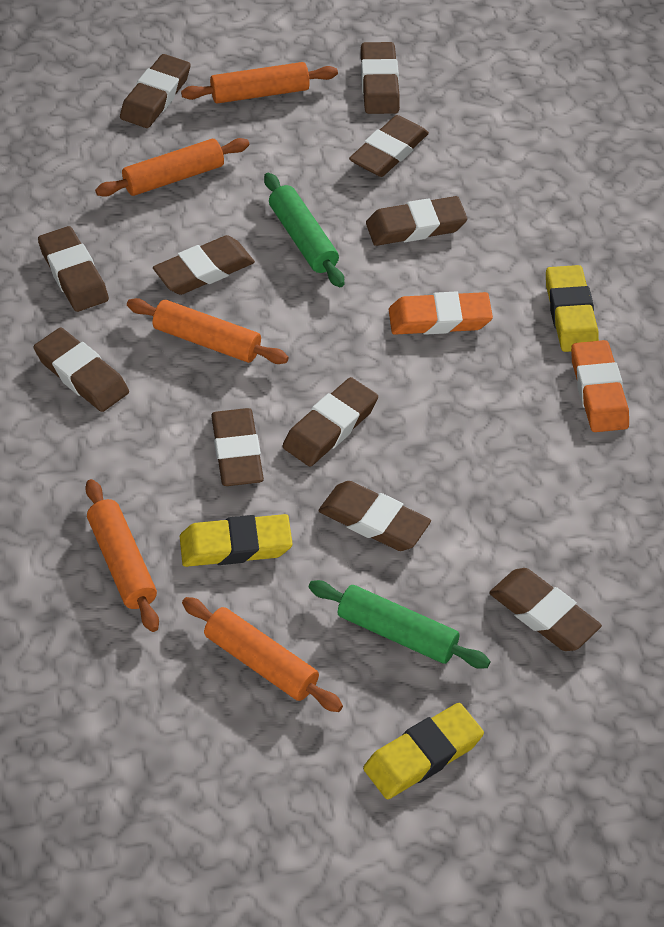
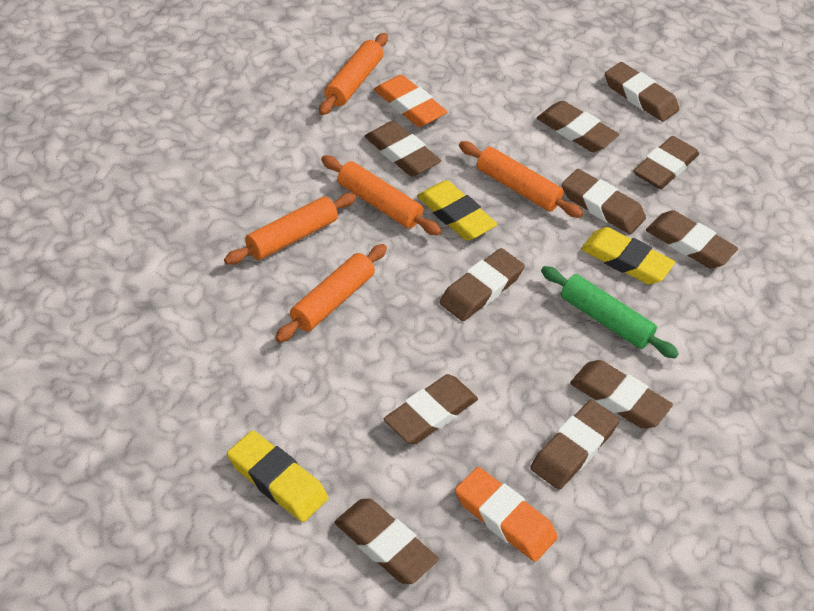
green rolling pin: 2 -> 1

